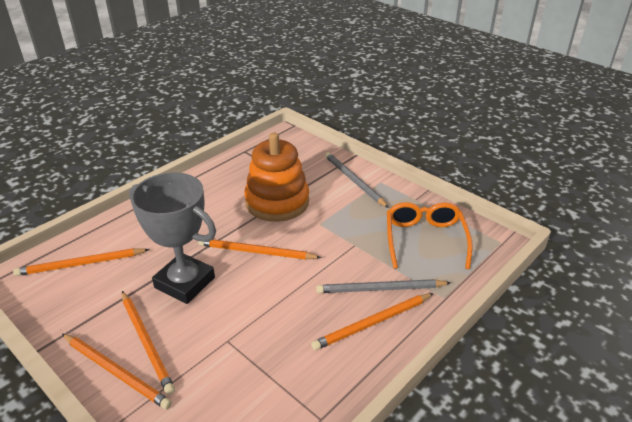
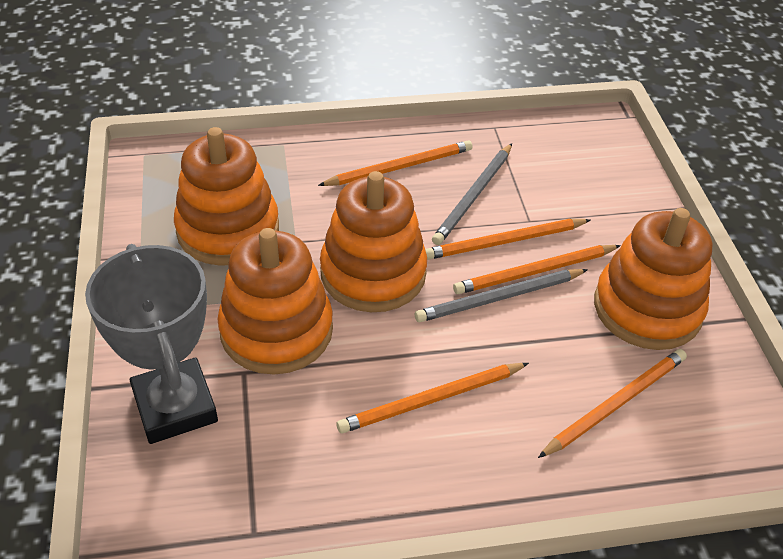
orange glasses: 1 -> 0
orange stacking toy: 1 -> 4

